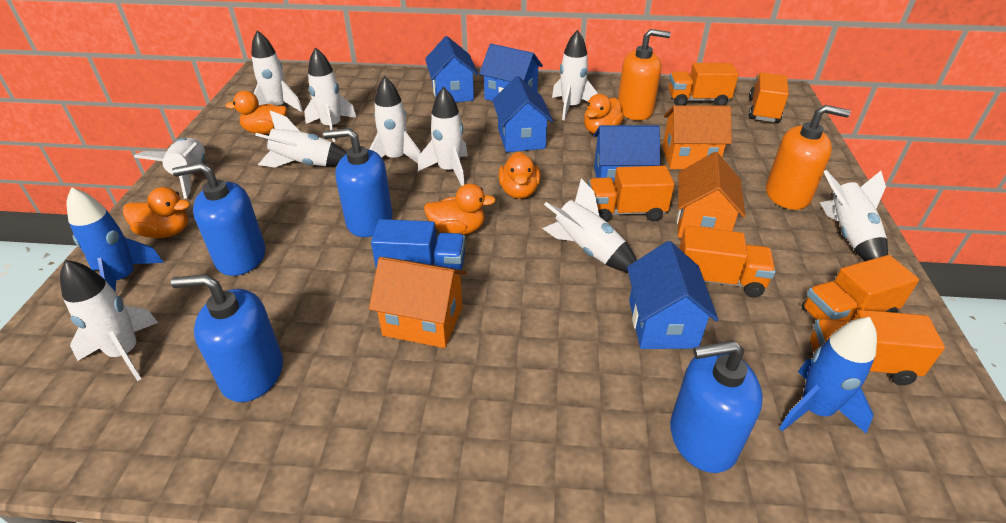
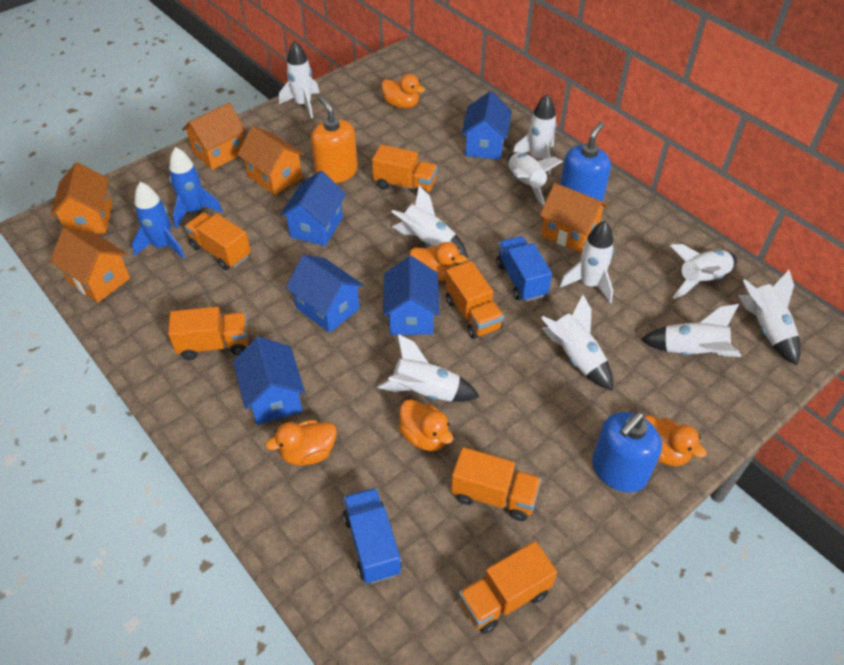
blue soap dispenser: 4 -> 2
blue truck: 1 -> 2
orange house: 3 -> 5
orange soap dispenser: 2 -> 1

